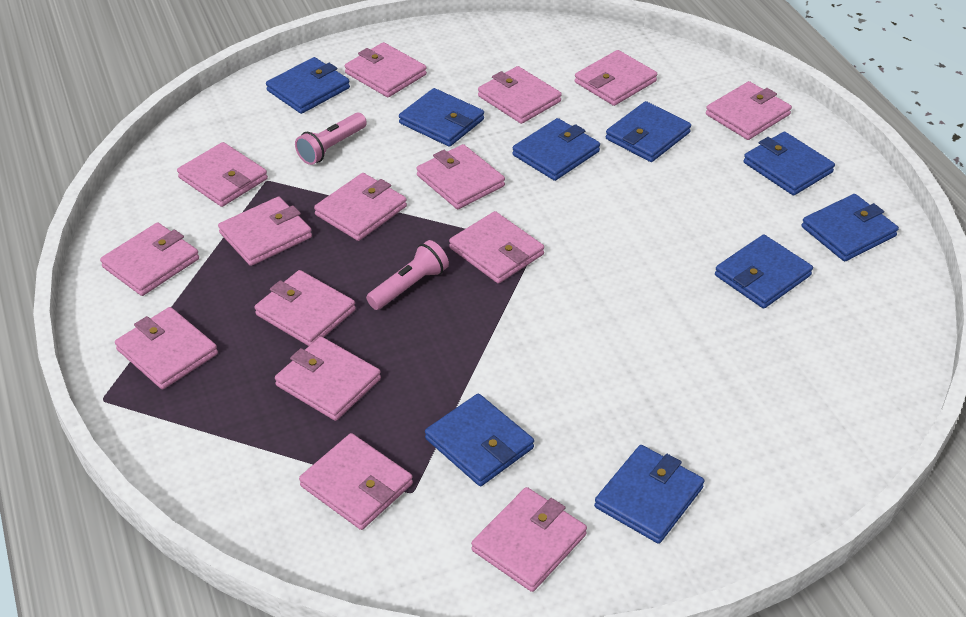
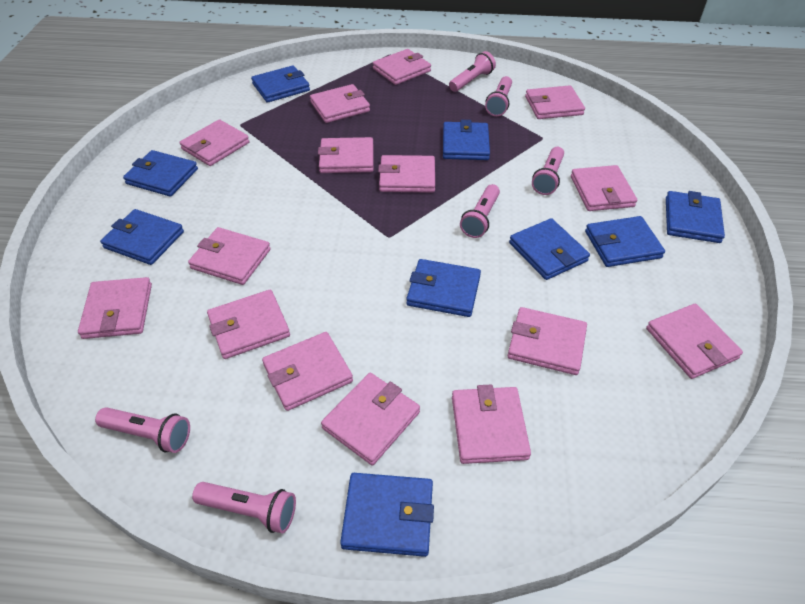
pink flashlight: 2 -> 6

